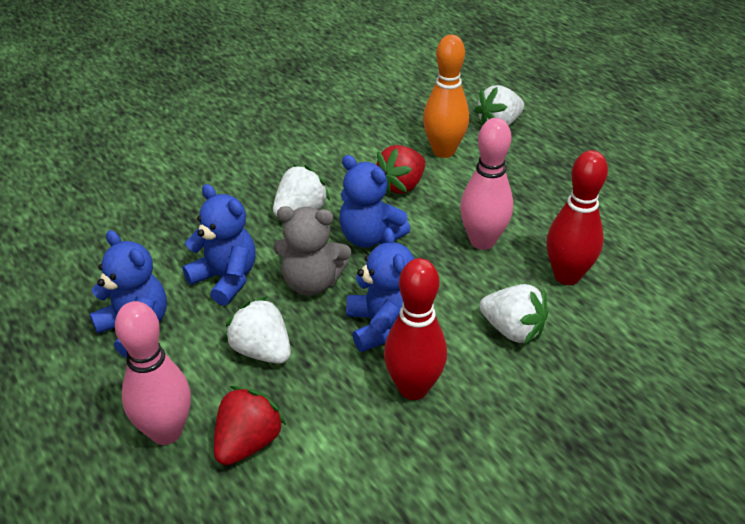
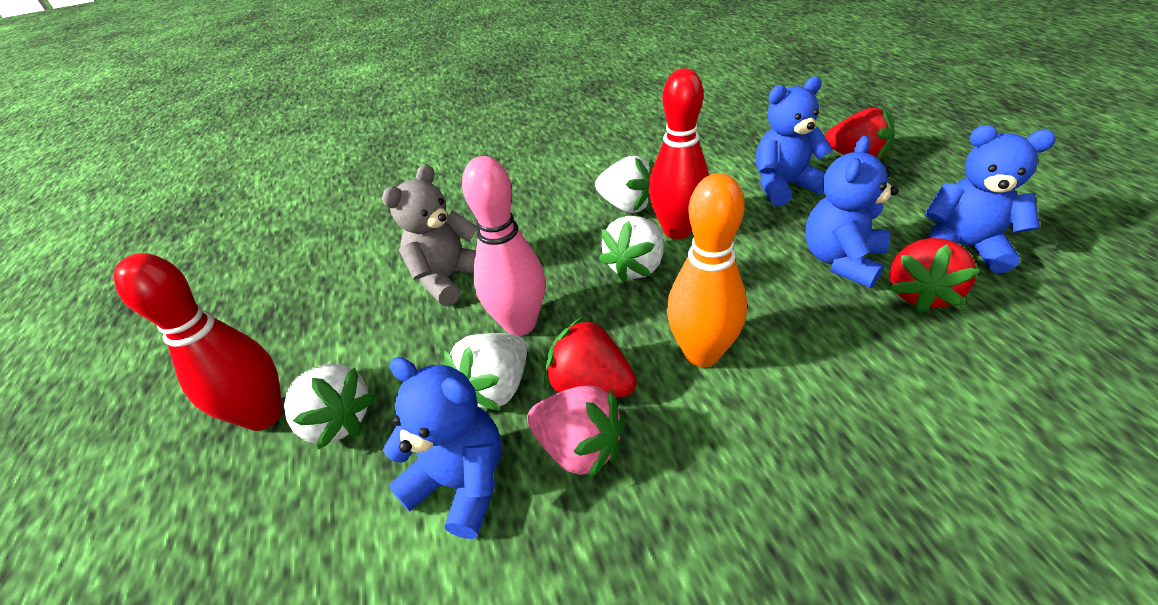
pink bowling pin: 2 -> 1
pink strawberry: 0 -> 1
red strawberry: 2 -> 3

